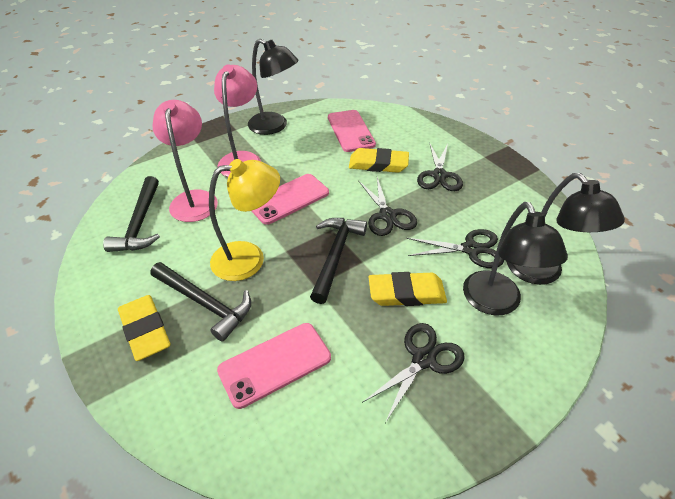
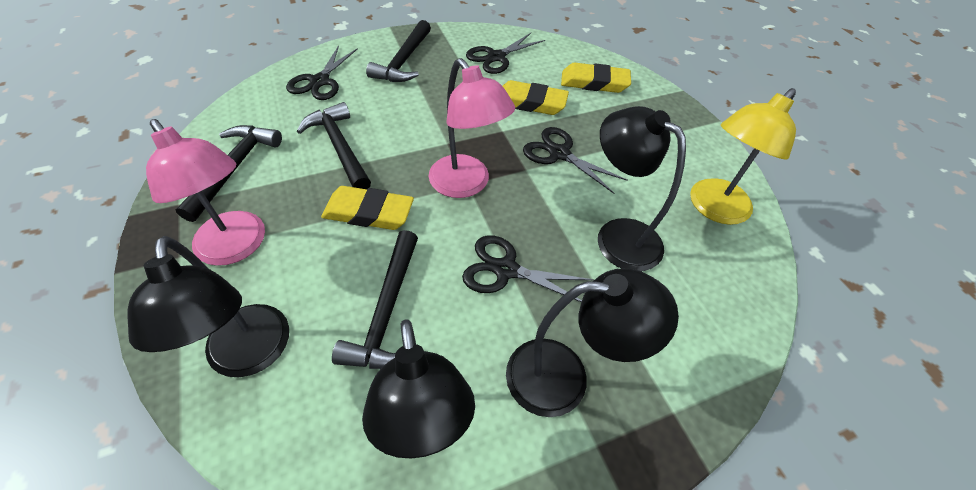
black hammer: 3 -> 4
black lamp: 3 -> 4
pink phone: 3 -> 0

